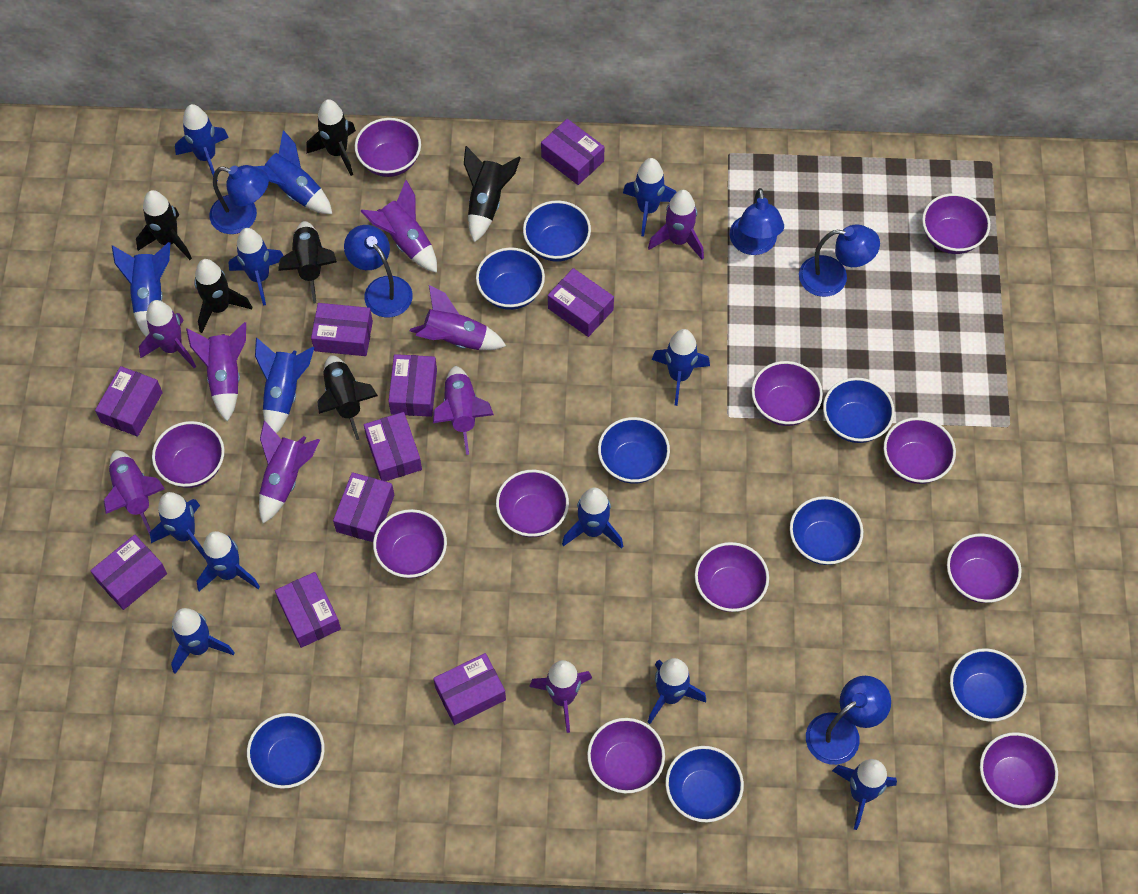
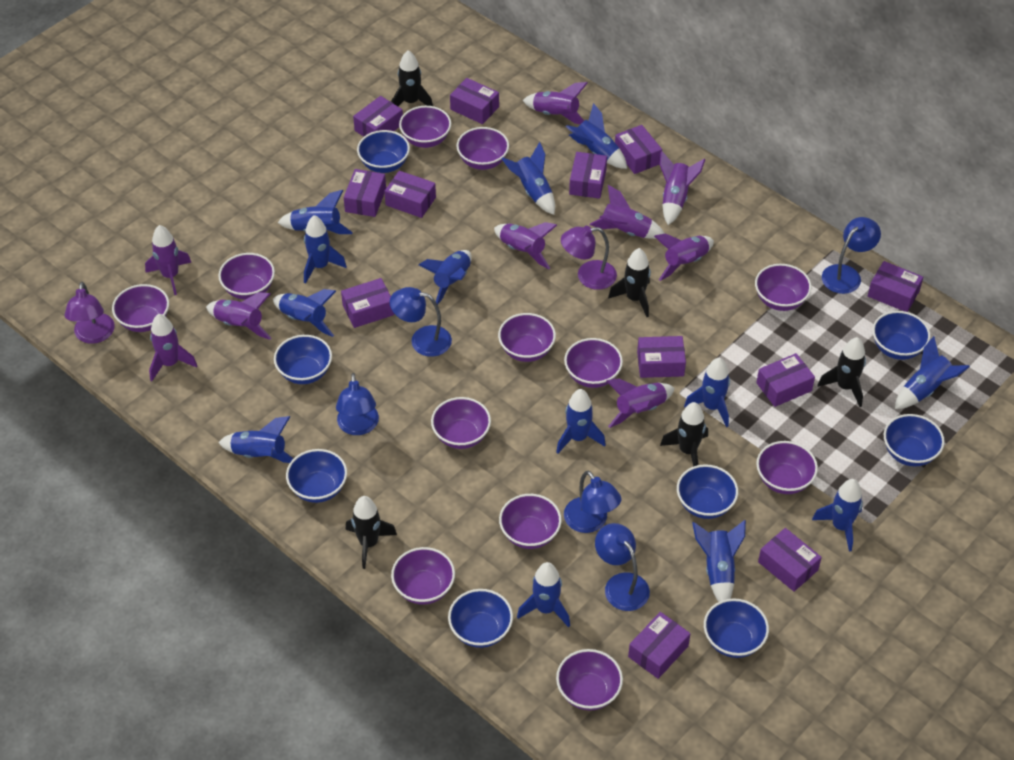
black rocket: 6 -> 5
purple bowl: 11 -> 12
purple box: 10 -> 12
purple lamp: 0 -> 2

